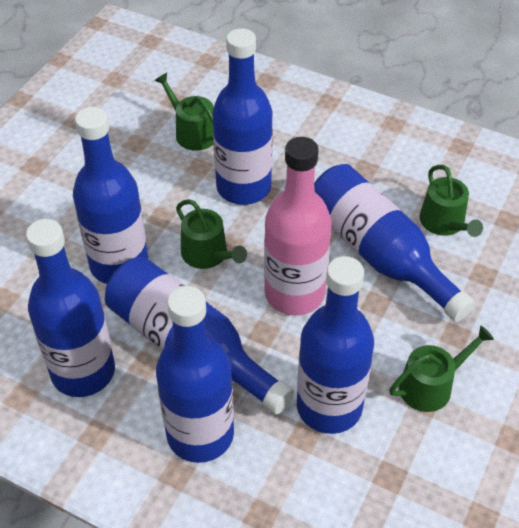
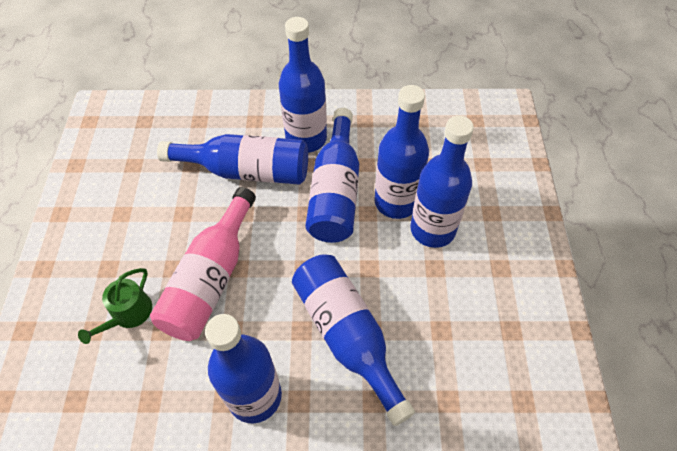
green watering can: 4 -> 1

